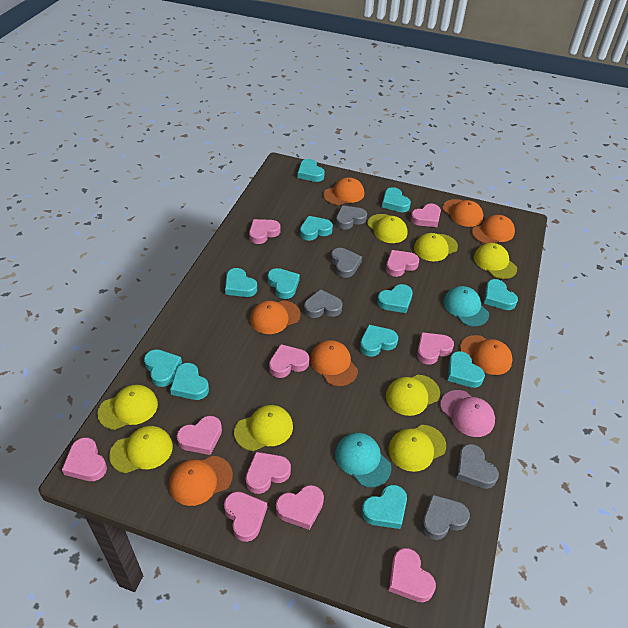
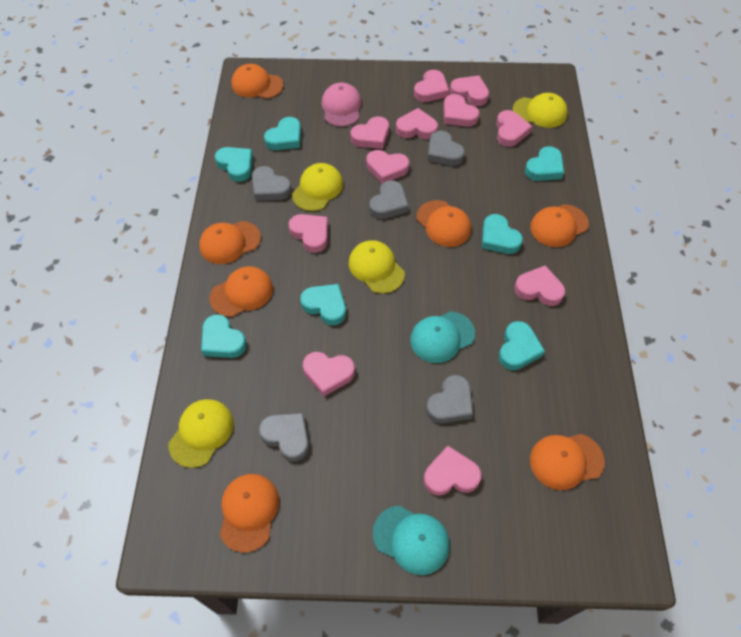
turquoise heart: 12 -> 7
yellow cap: 8 -> 4

